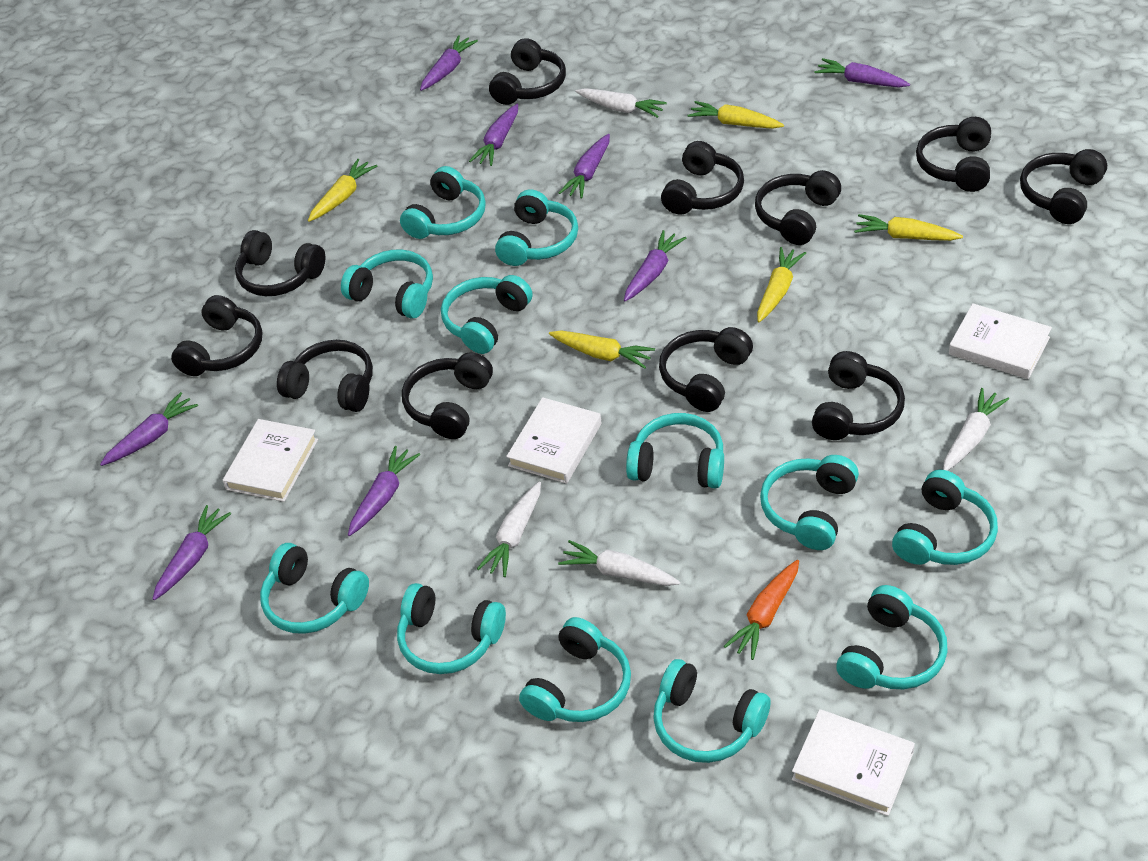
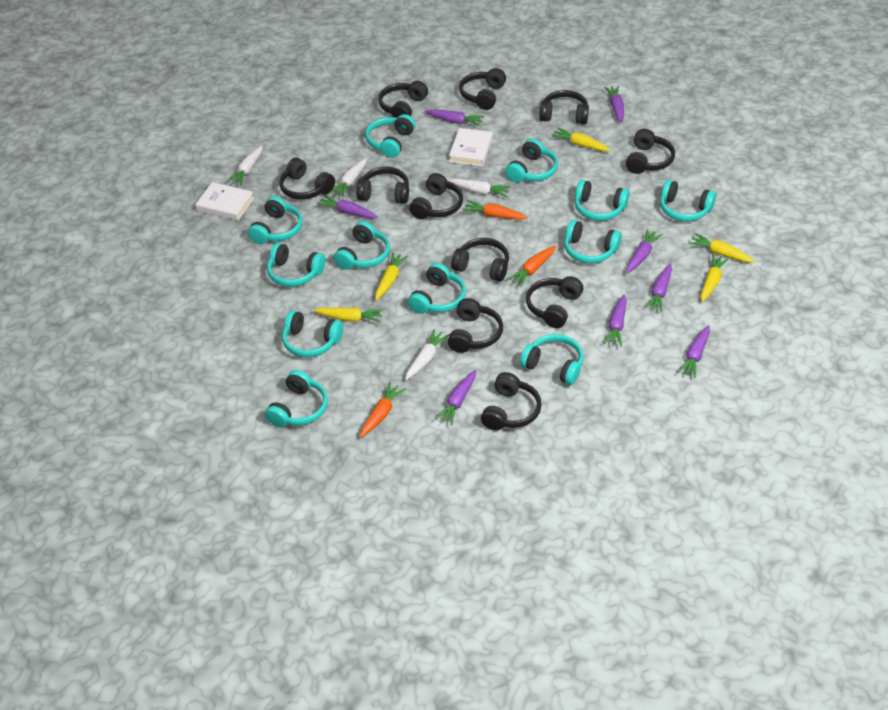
orange carrot: 1 -> 3
white book: 4 -> 2

